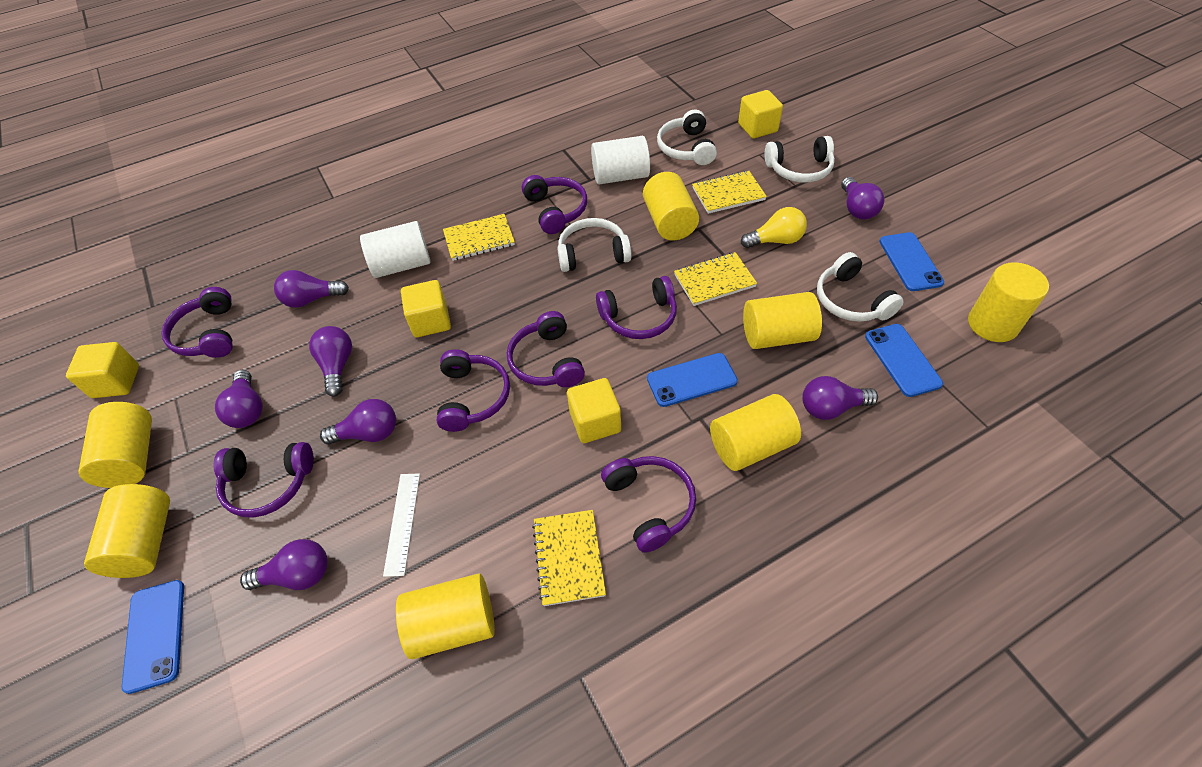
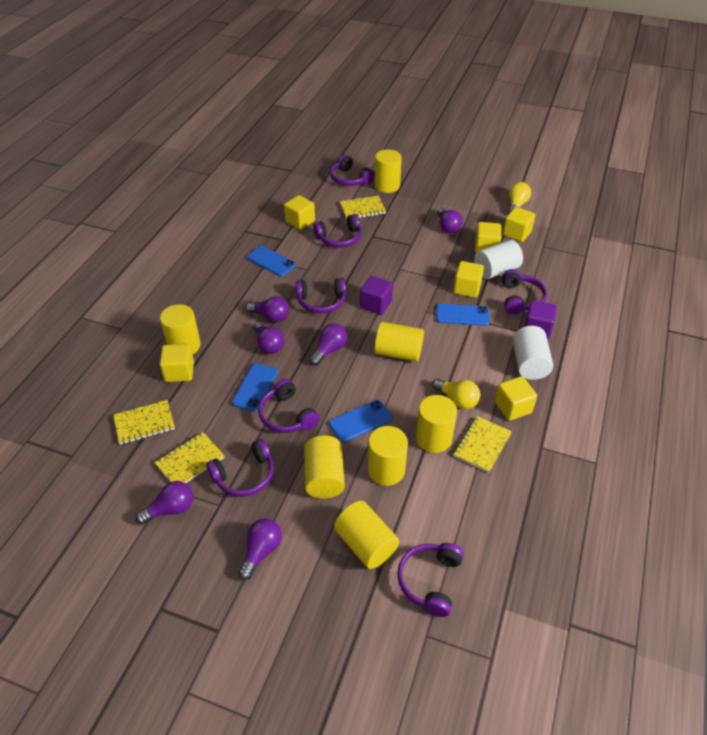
purple cube: 0 -> 2
purple light bulb: 7 -> 6
white headphones: 4 -> 0
white ruler: 1 -> 0
yellow cube: 4 -> 6
yellow light bulb: 1 -> 2

